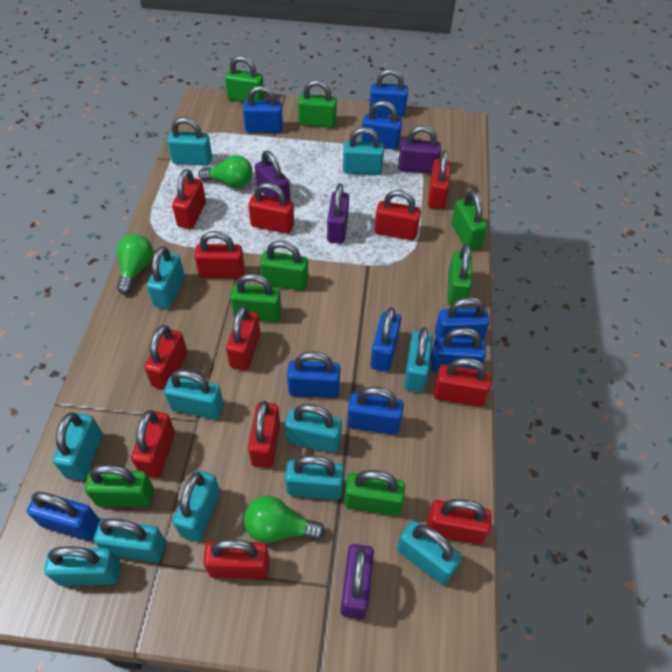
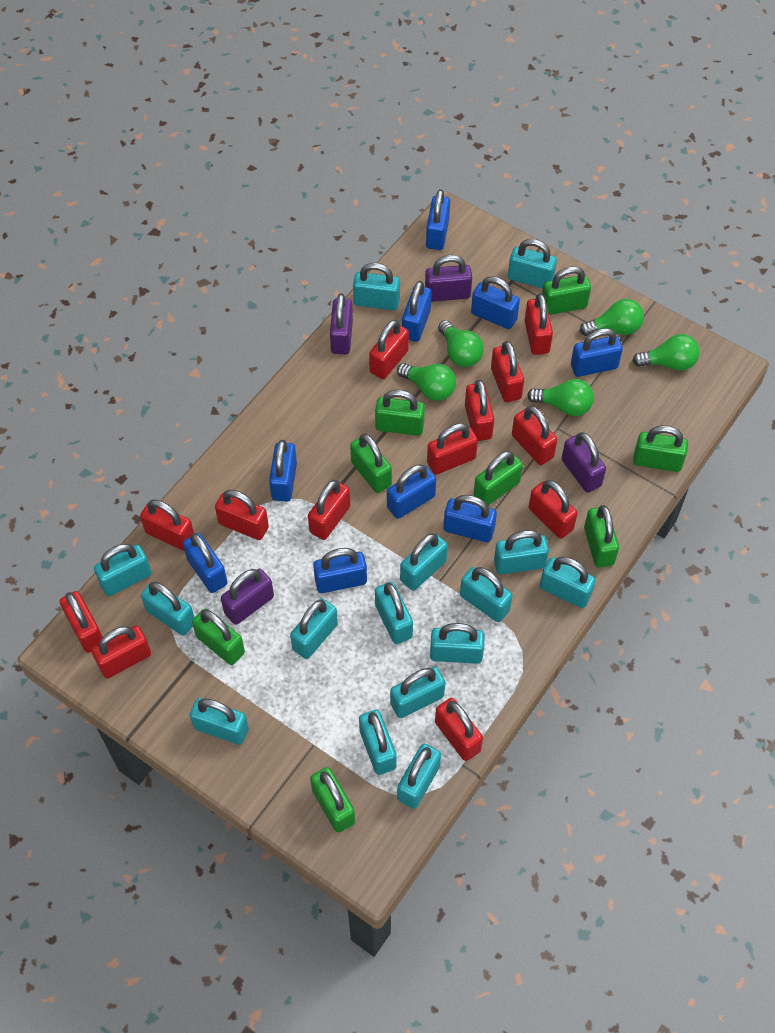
green light bulb: 3 -> 5
red padlock: 12 -> 13
turquoise padlock: 12 -> 15

